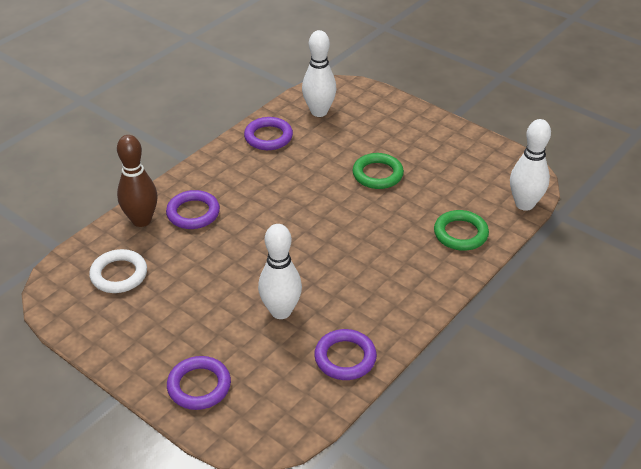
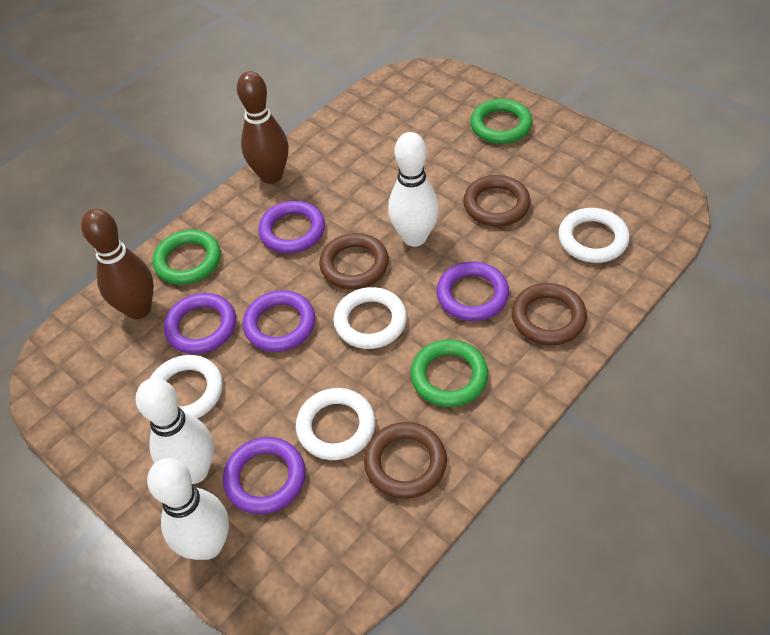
brown bowling pin: 1 -> 2
brown ring: 0 -> 4
green ring: 2 -> 3
purple ring: 4 -> 5
white ring: 1 -> 4

